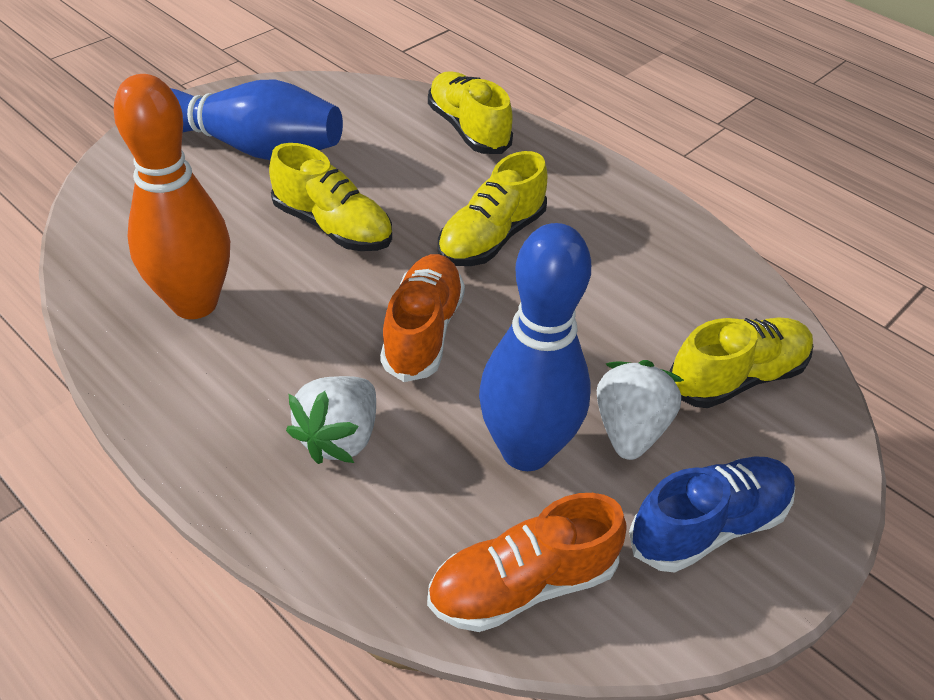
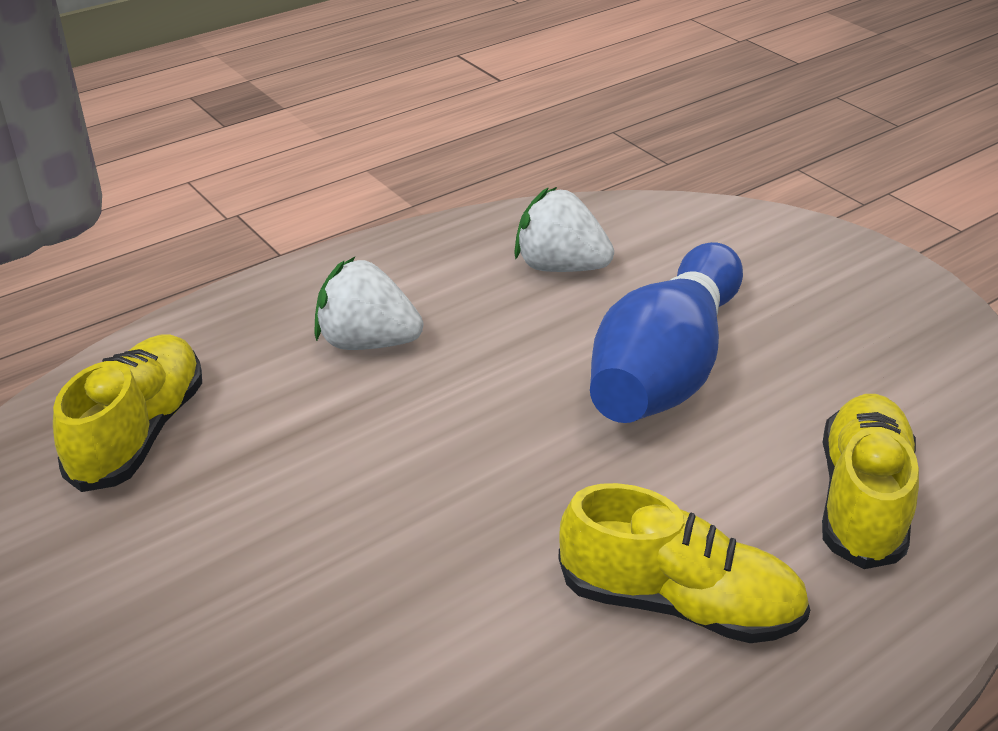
blue bowling pin: 2 -> 1
blue shoe: 1 -> 0
orange bowling pin: 1 -> 0
orange shoe: 2 -> 0
yellow shoe: 4 -> 3

